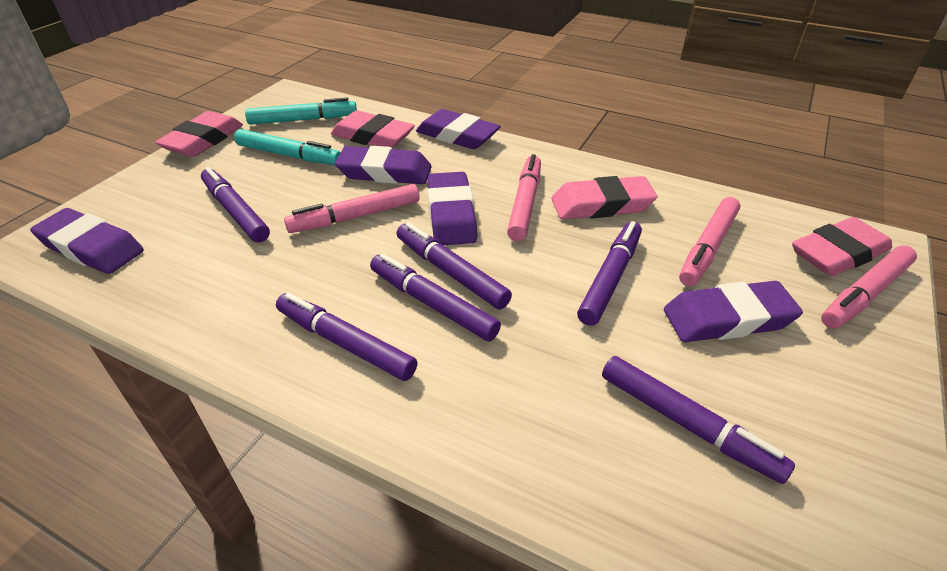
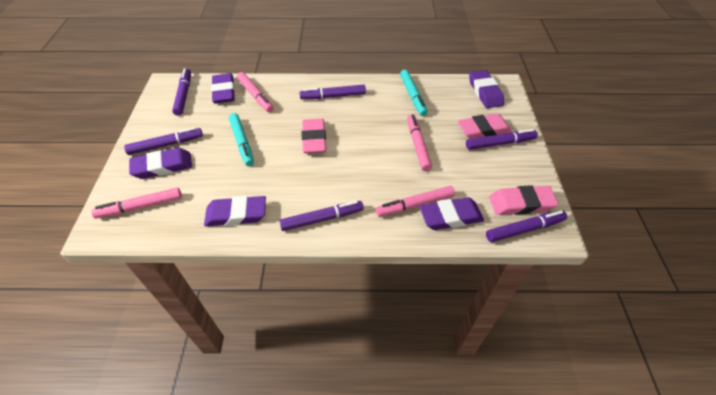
pink eraser: 4 -> 3

